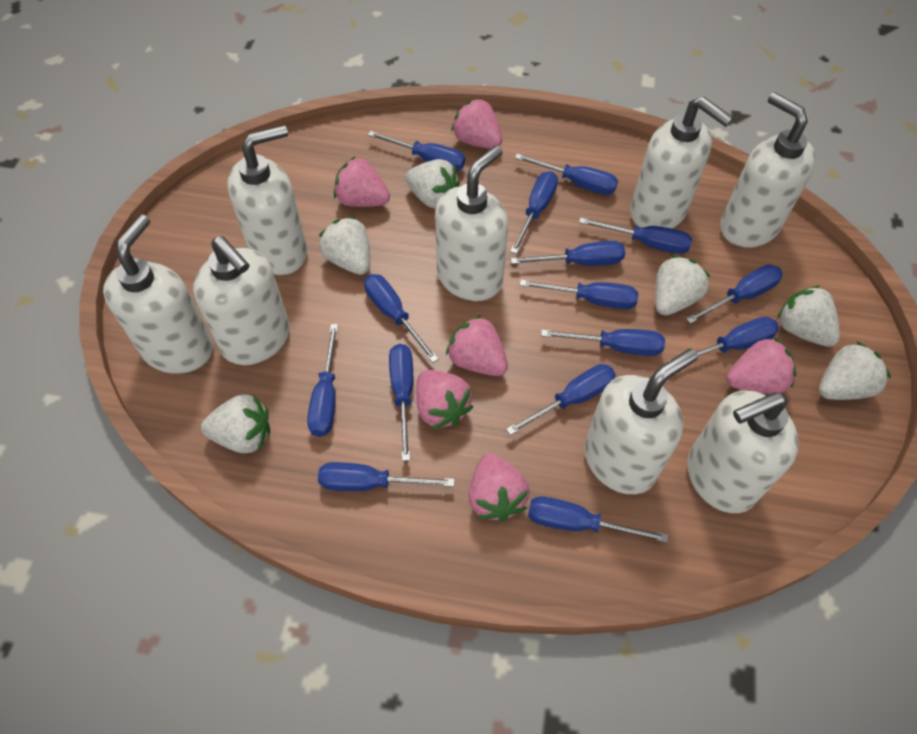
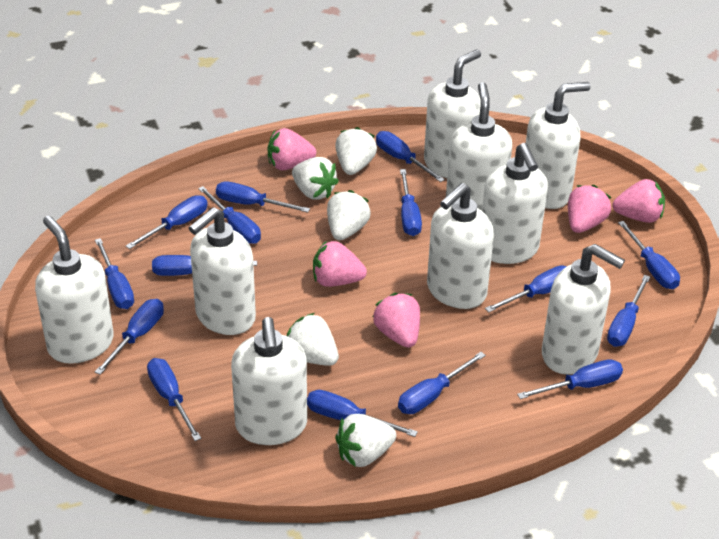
pink strawberry: 6 -> 5
white soap dispenser: 8 -> 9
white strawberry: 6 -> 5

